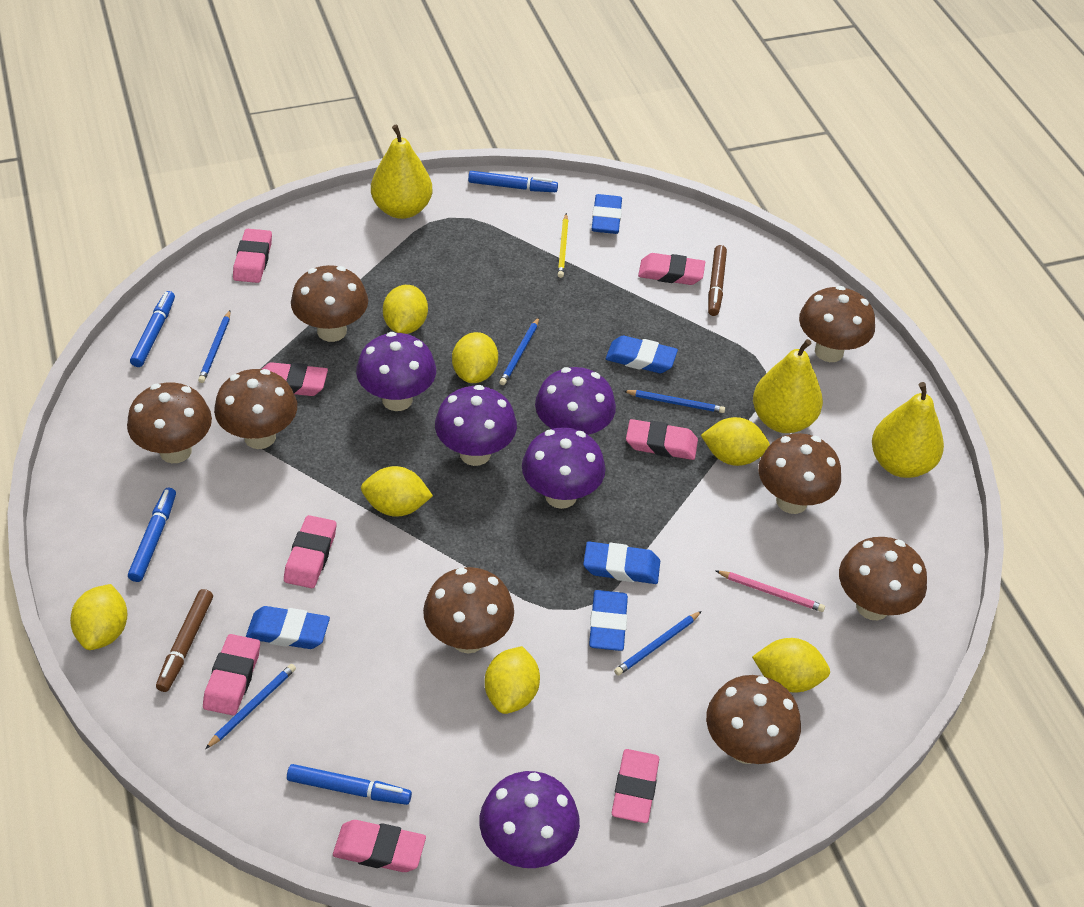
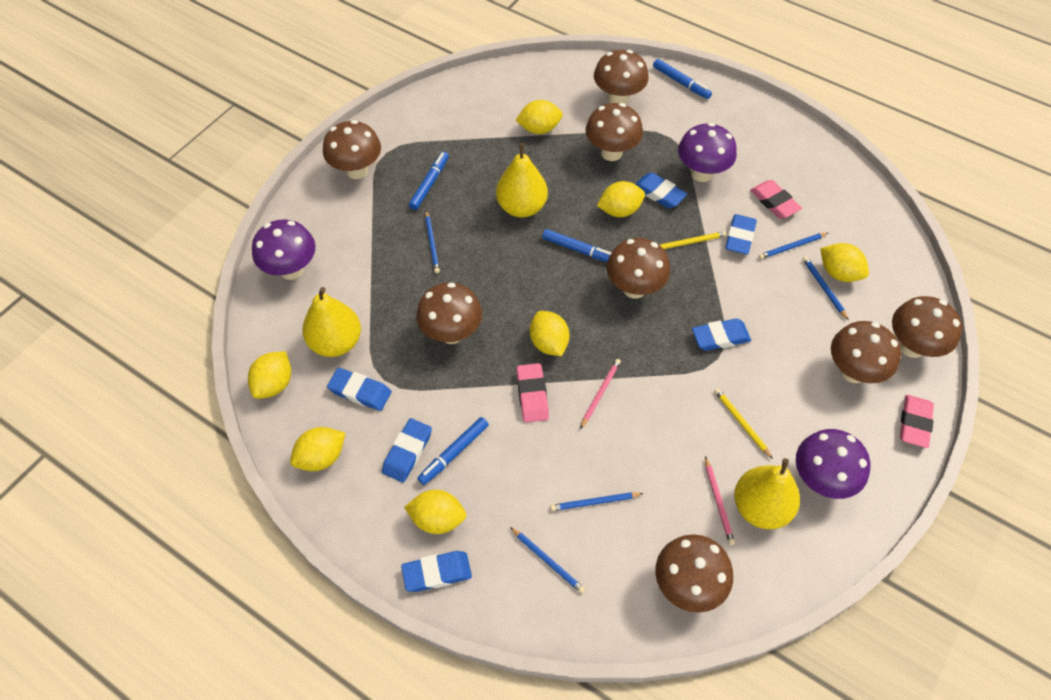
blue eraser: 5 -> 6
brown marker: 2 -> 0
pink eraser: 8 -> 3
pink pencil: 1 -> 2
purple mushroom: 5 -> 3
yellow pencil: 1 -> 2

